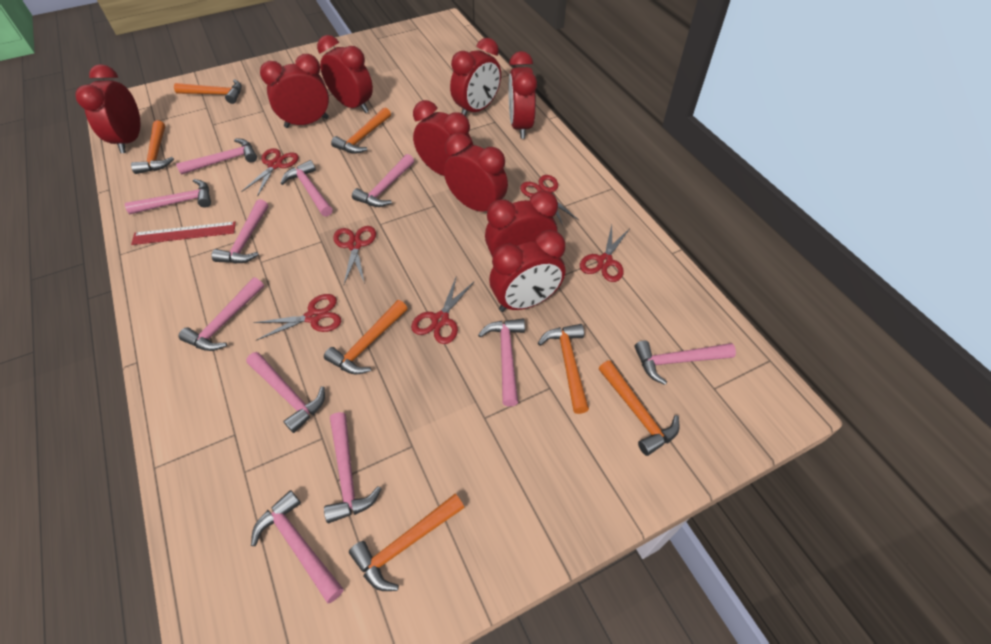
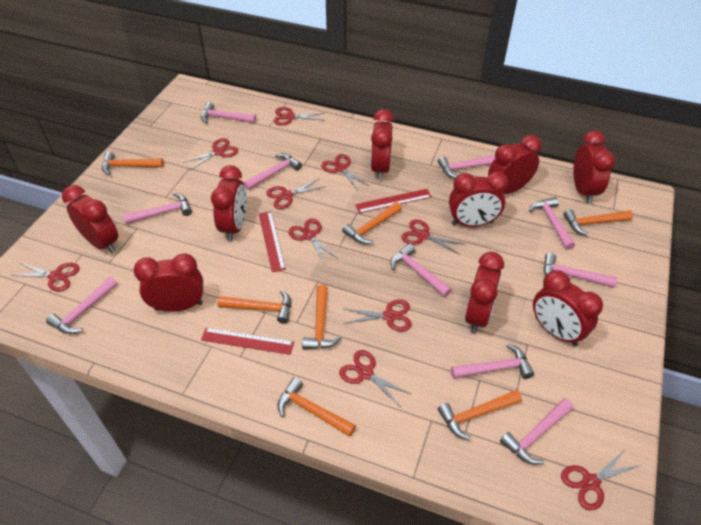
pink hammer: 11 -> 10
red ruler: 1 -> 3
red scissors: 6 -> 10

